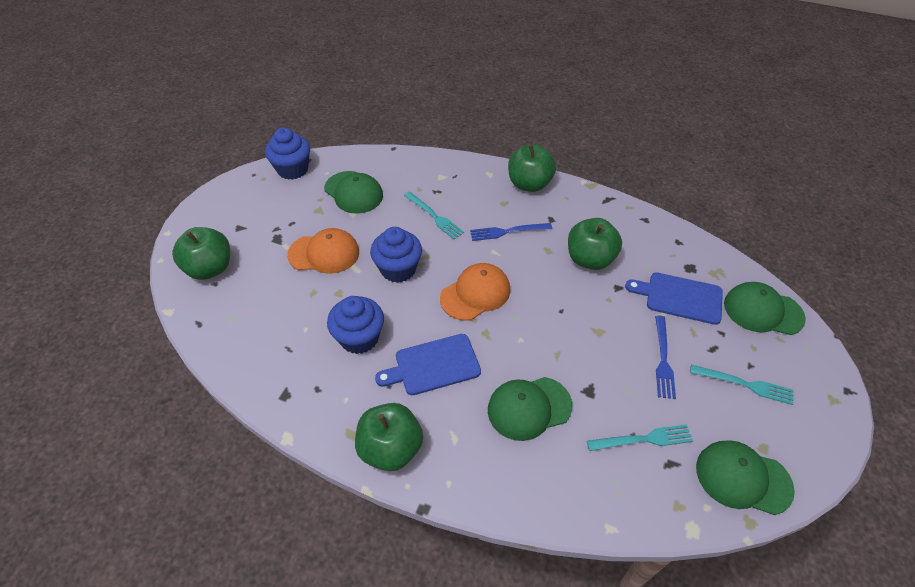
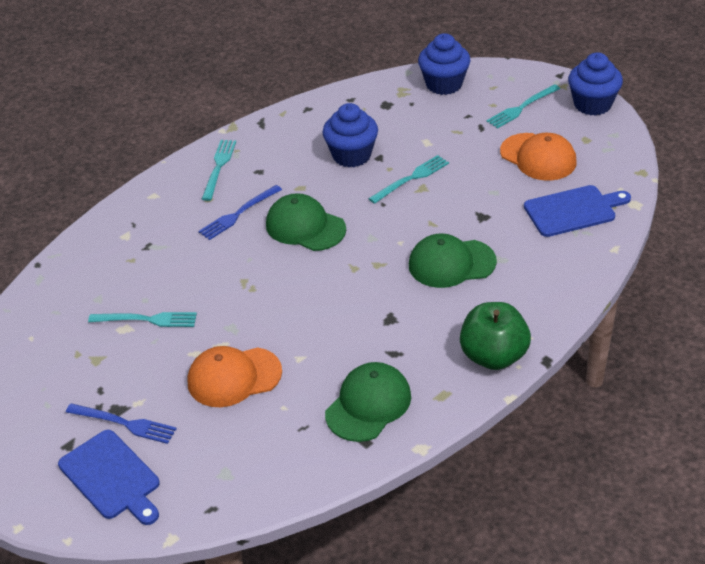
green apple: 4 -> 1
green cap: 4 -> 3
turquoise fork: 3 -> 4

